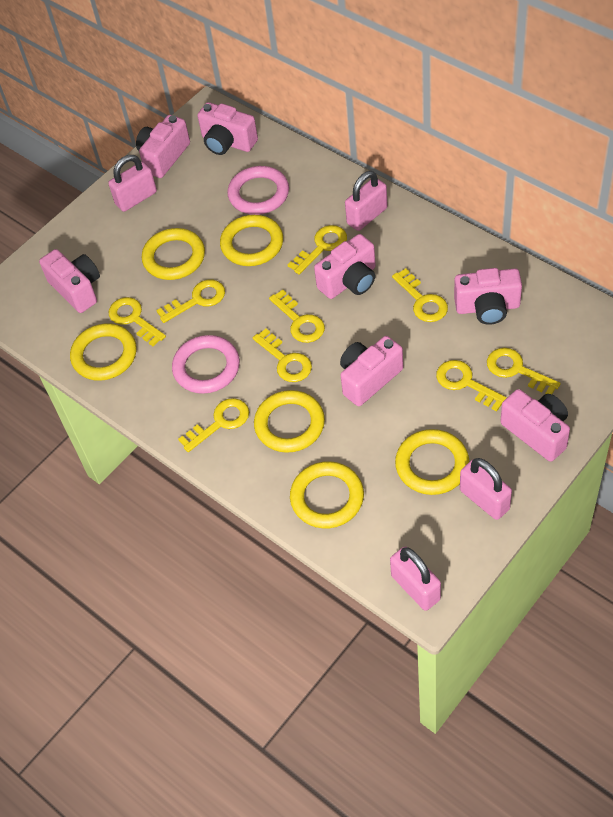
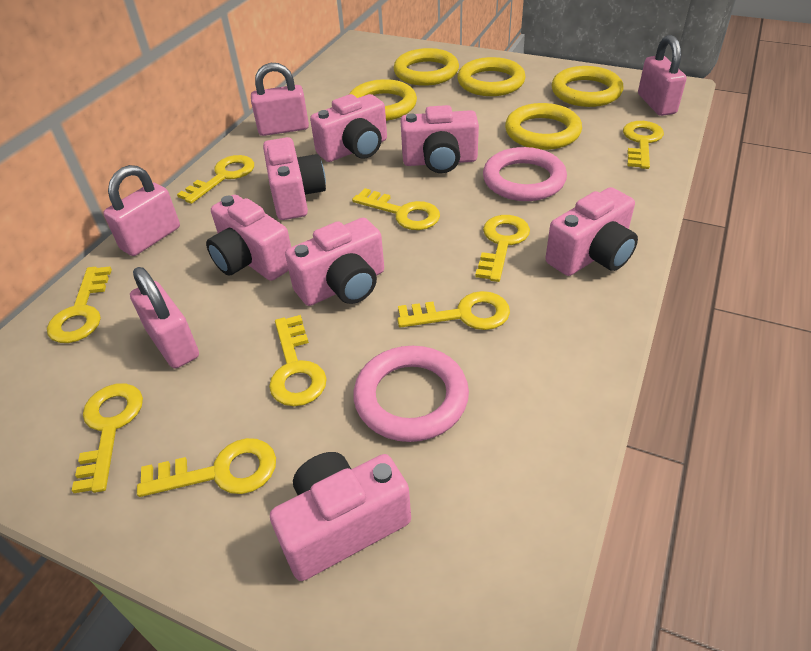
yellow ring: 6 -> 5

